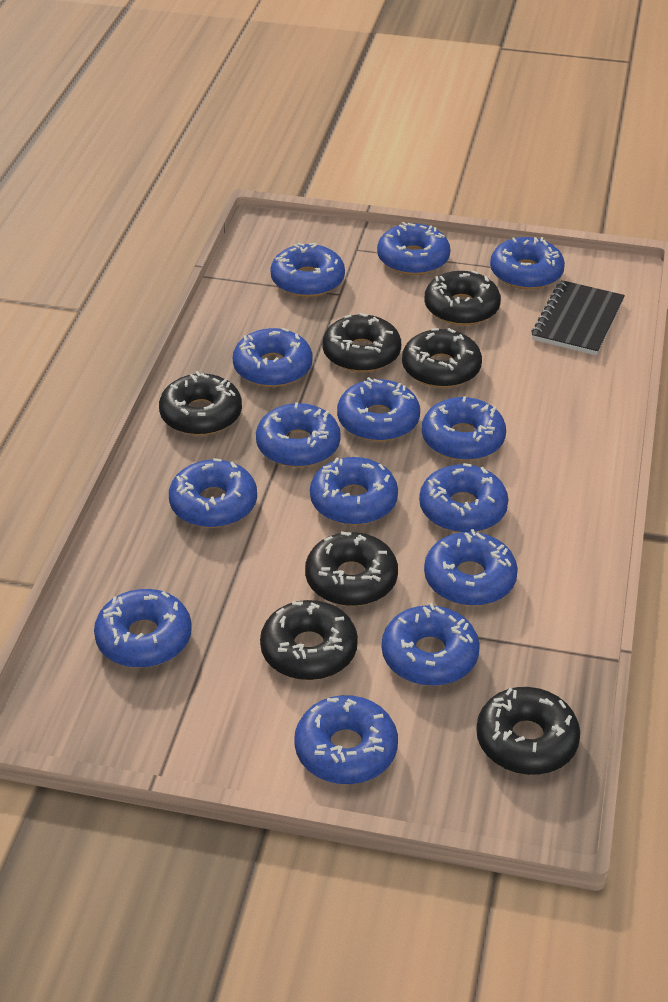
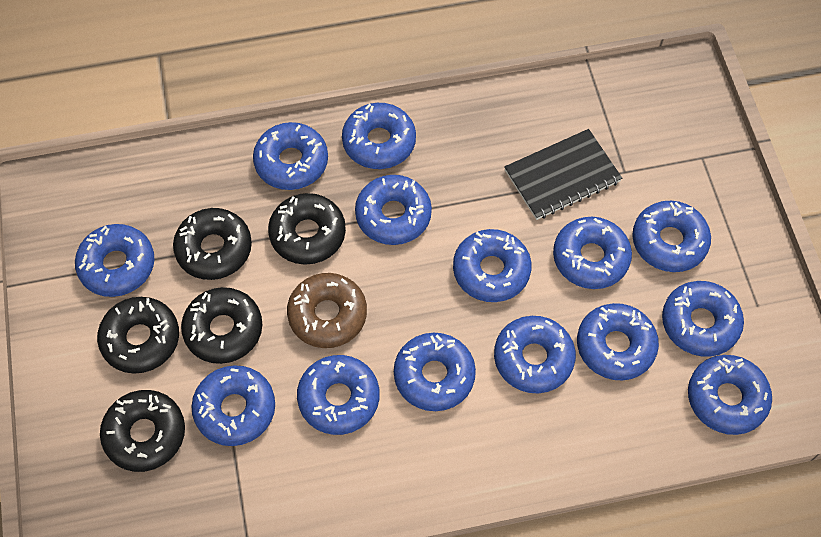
black donut: 7 -> 5
brown donut: 0 -> 1

